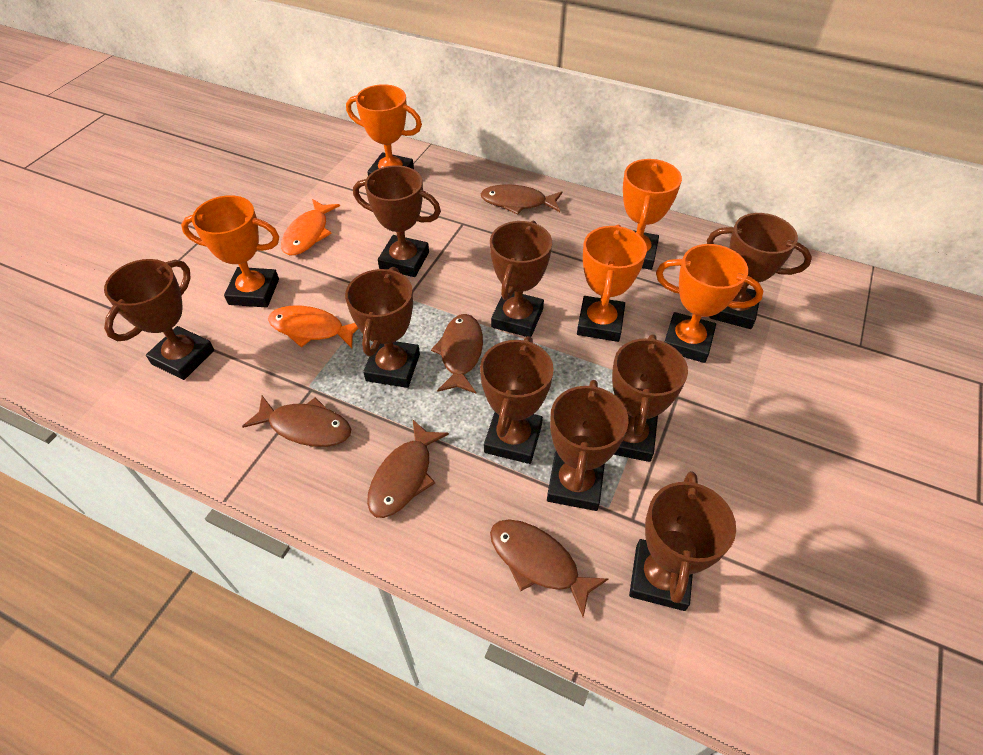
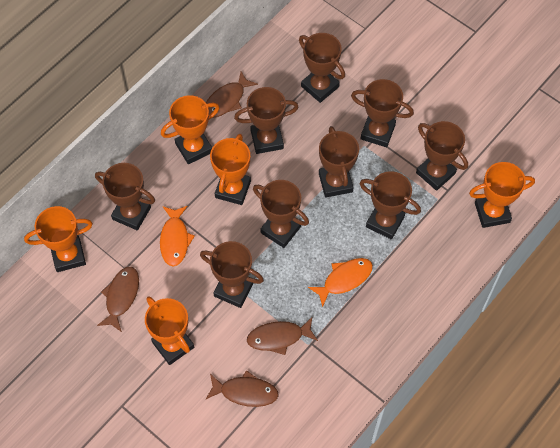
brown fish: 5 -> 4

